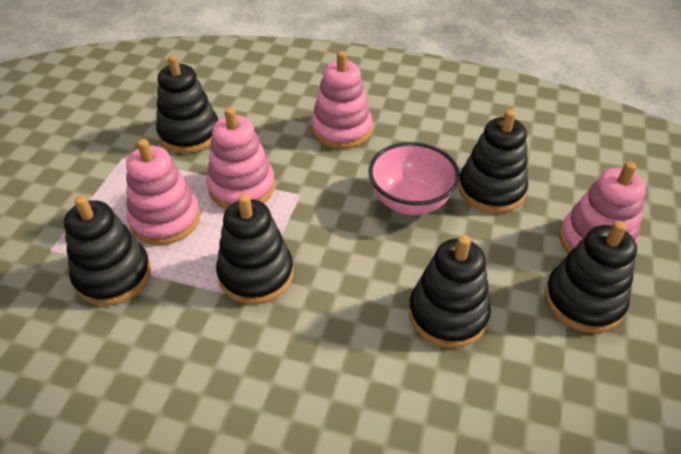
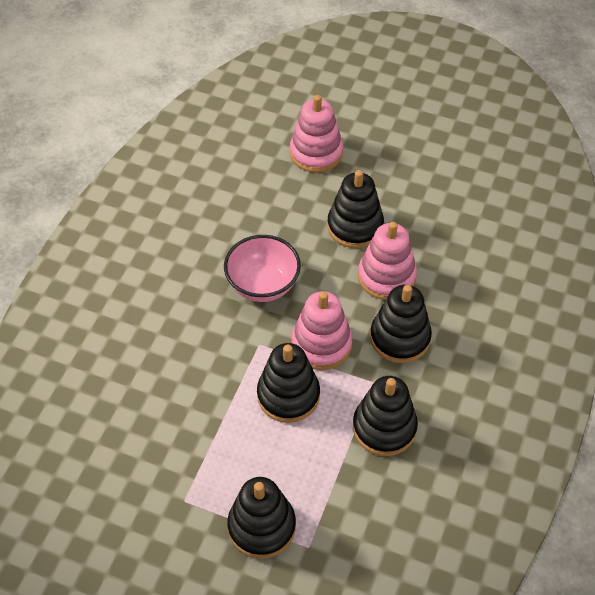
black stacking toy: 6 -> 5
pink stacking toy: 4 -> 3

